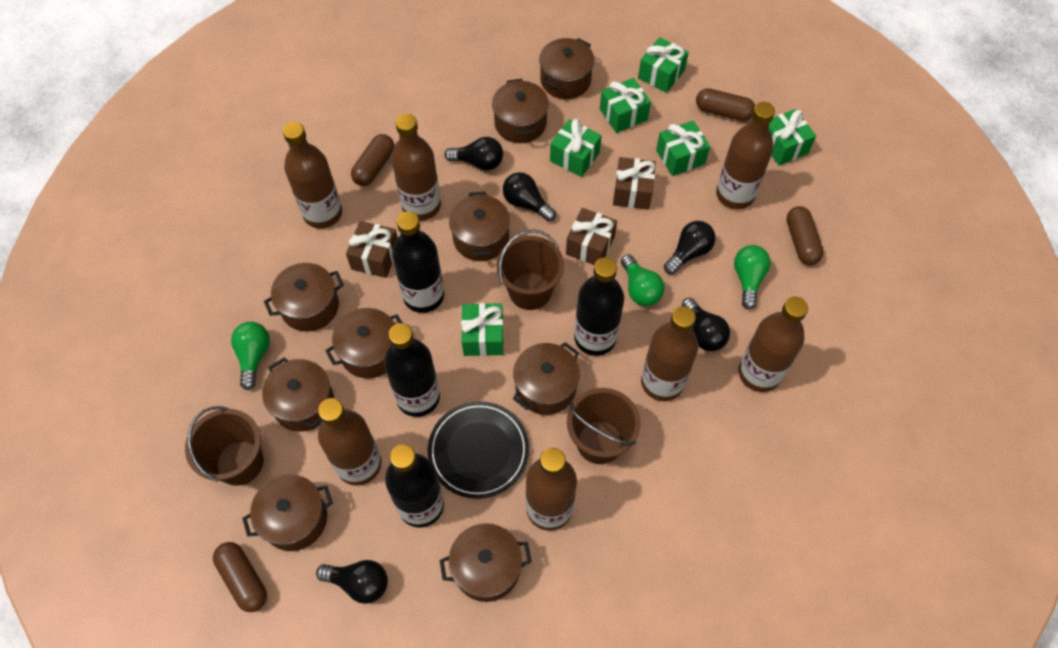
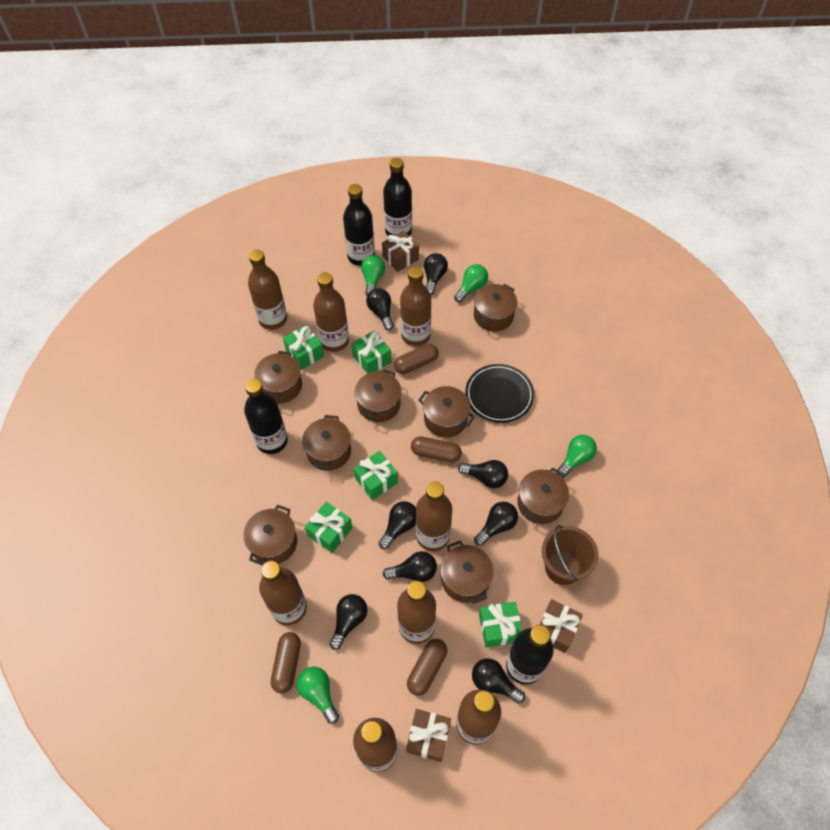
black light bulb: 5 -> 8
brown bottle: 7 -> 8
brown bucket: 3 -> 1
brown pot: 9 -> 8
green gift: 6 -> 5
green light bulb: 3 -> 4

